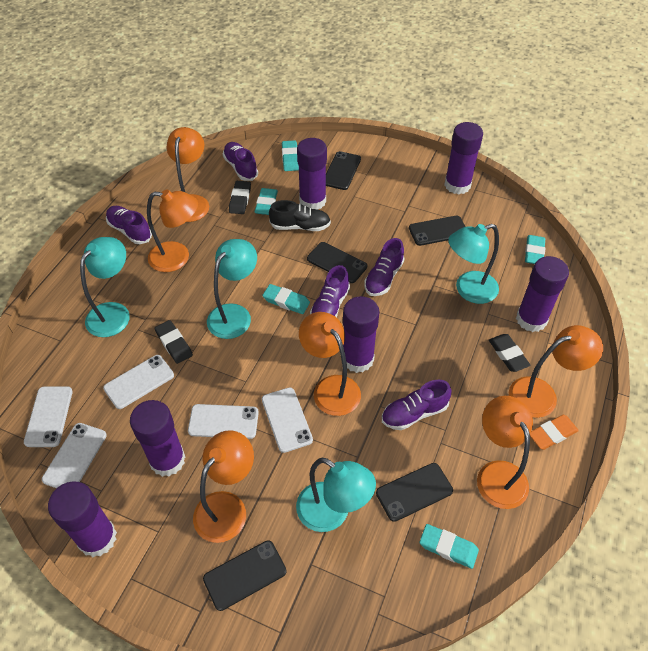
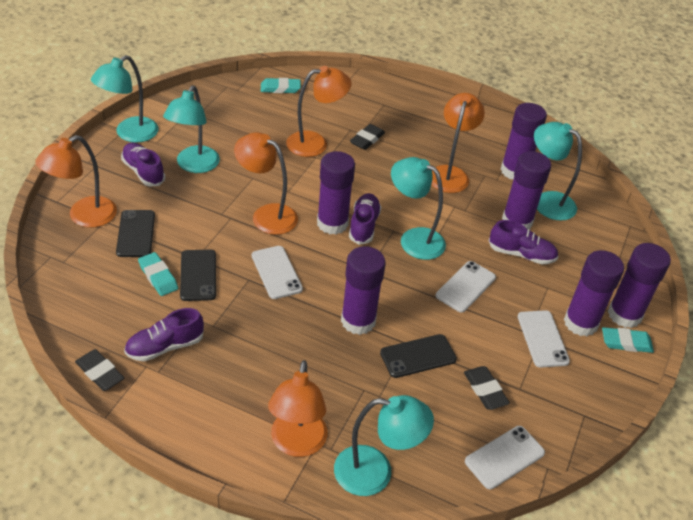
black phone: 5 -> 3
black shoe: 1 -> 0
orange eraser: 1 -> 0
orange lamp: 6 -> 5
purple shoe: 5 -> 4
turquoise eraser: 5 -> 3
turquoise lamp: 4 -> 5
white phone: 5 -> 4

